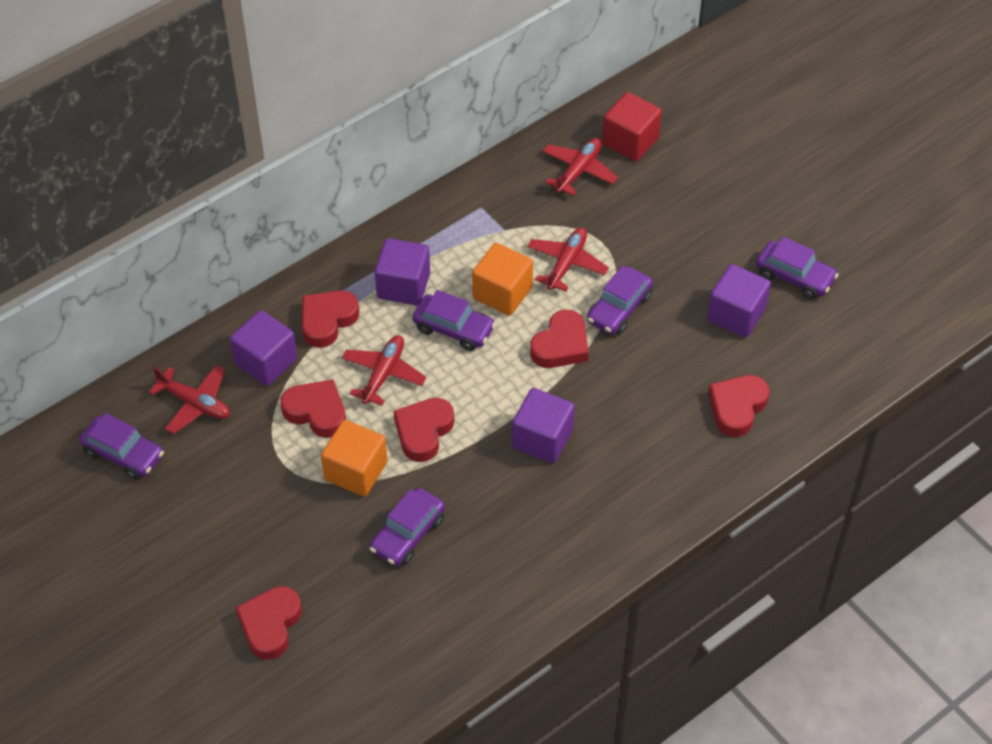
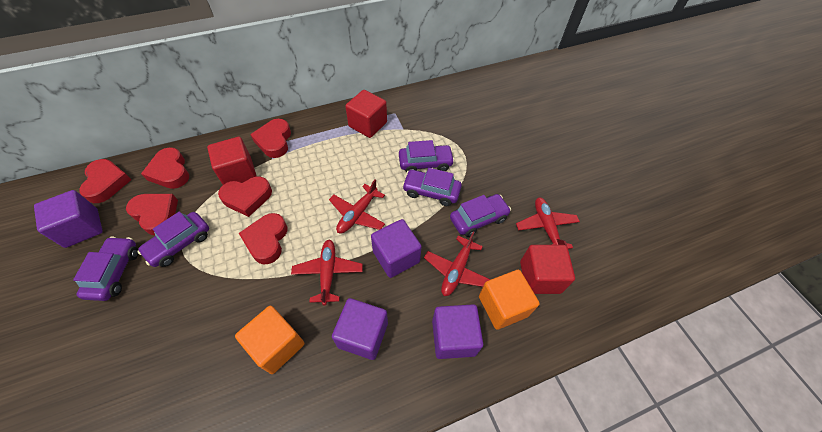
red cube: 1 -> 3

